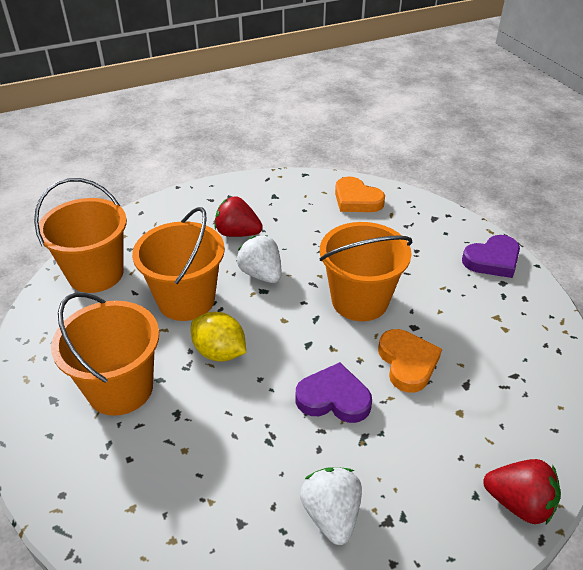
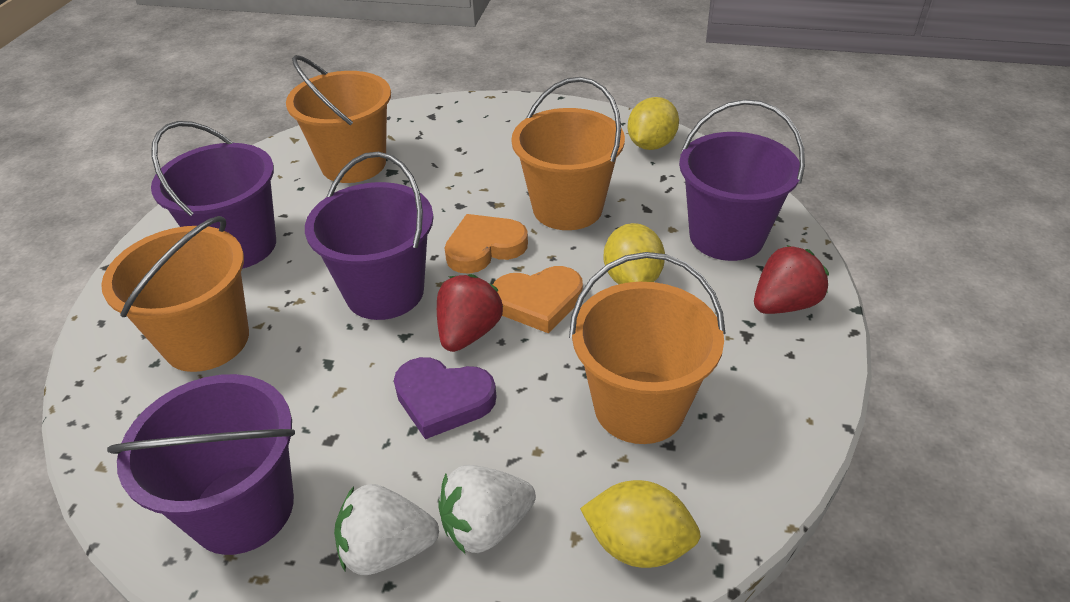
purple bucket: 0 -> 4
purple heart: 2 -> 1
yellow lemon: 1 -> 3

